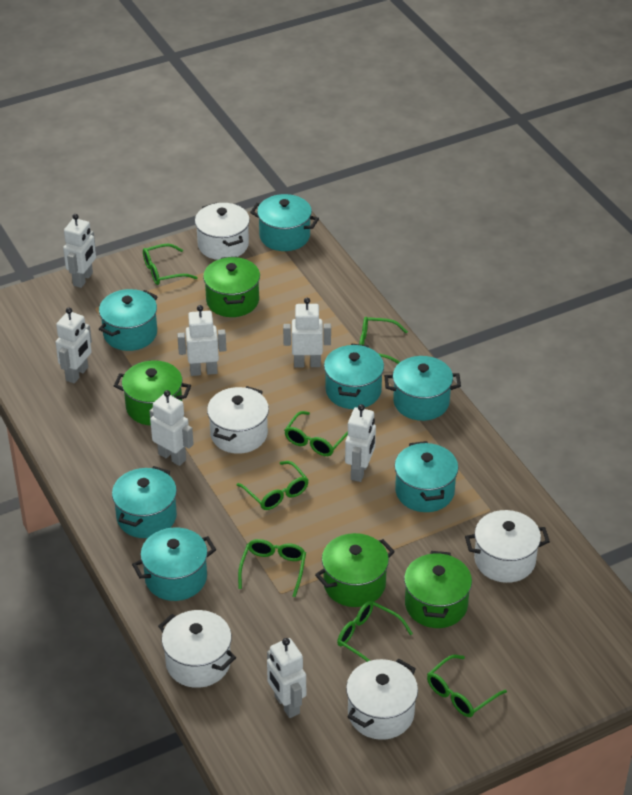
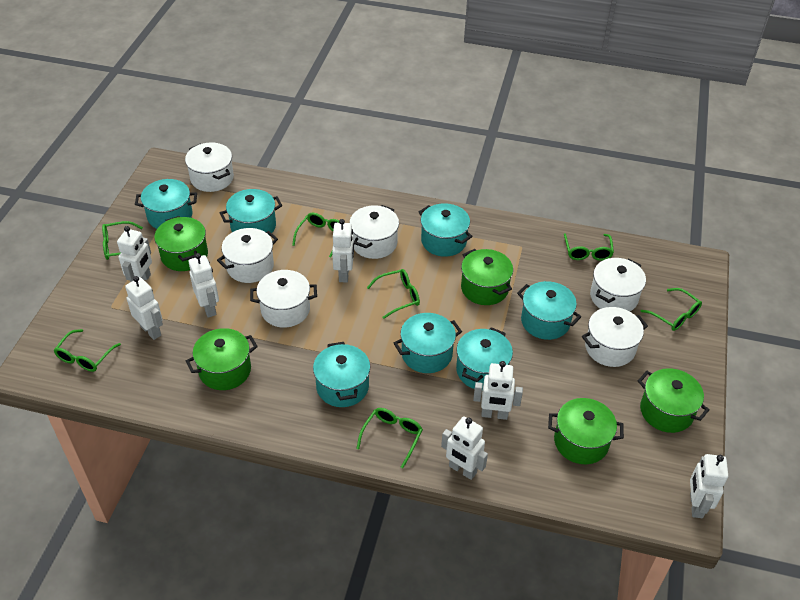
green pot: 4 -> 5
white pot: 5 -> 6

